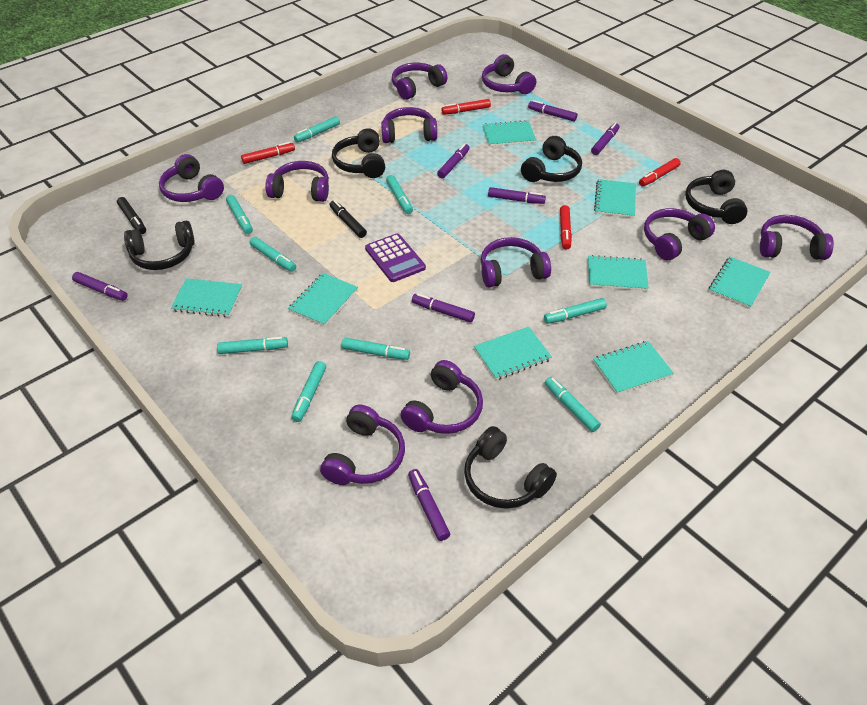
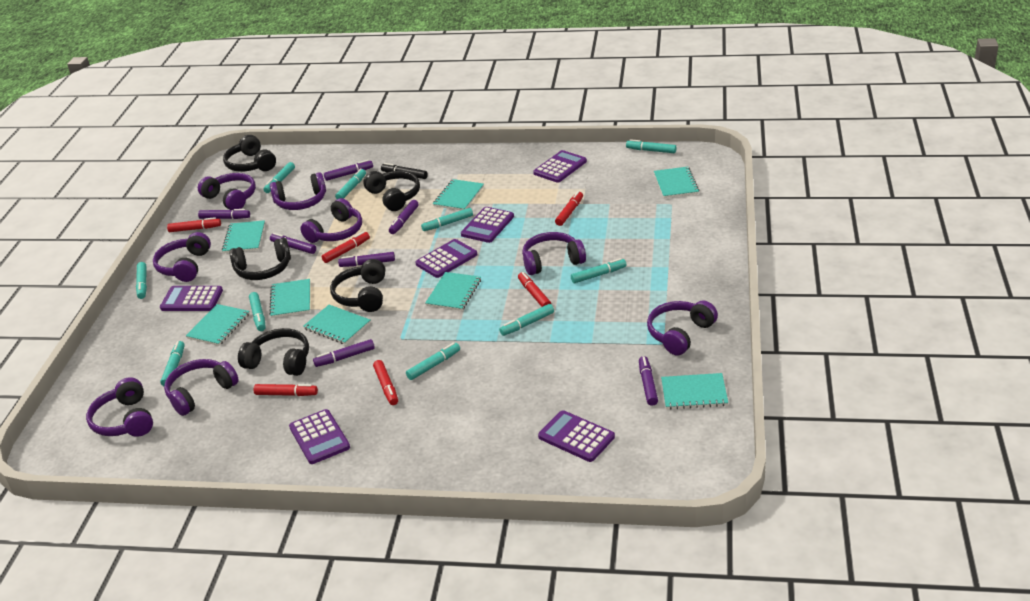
black marker: 2 -> 1
purple calculator: 1 -> 6
purple headphones: 10 -> 8
red marker: 4 -> 6
turquoise marker: 9 -> 10

